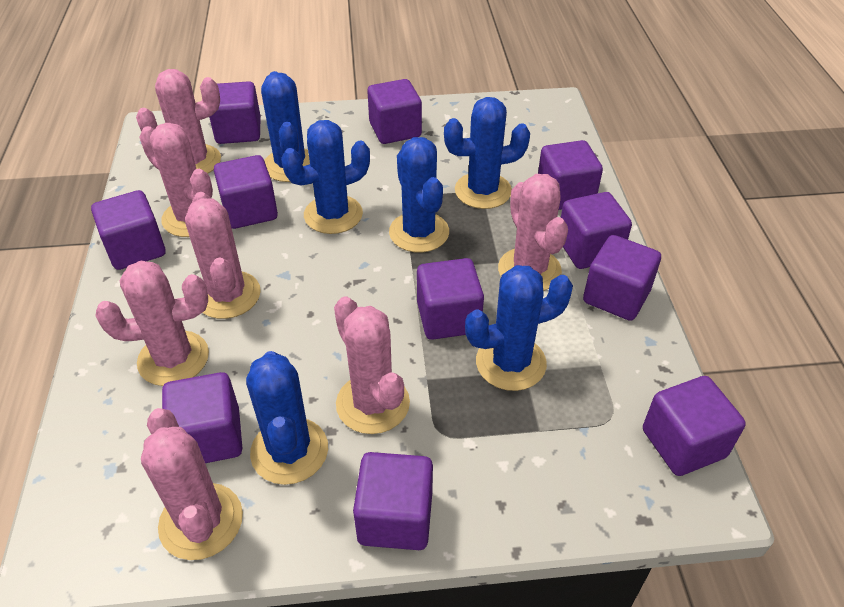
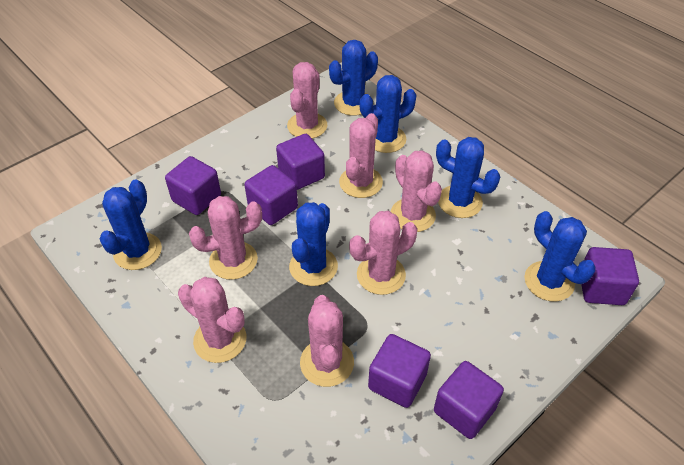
purple cube: 11 -> 6

